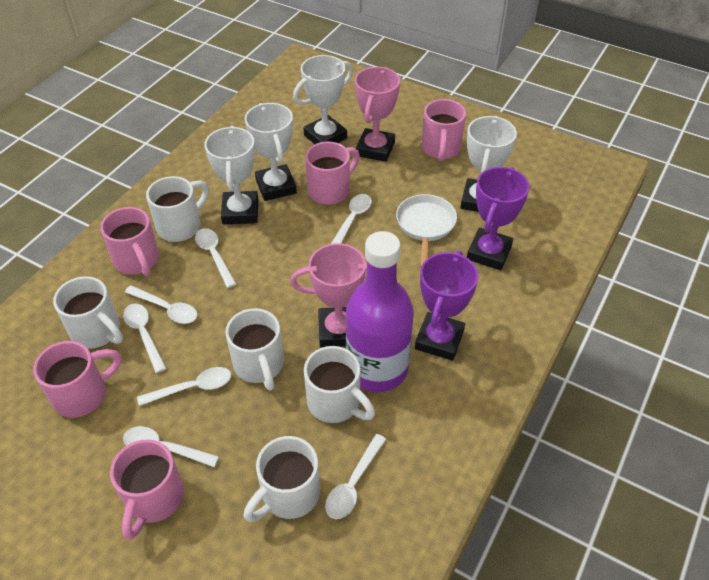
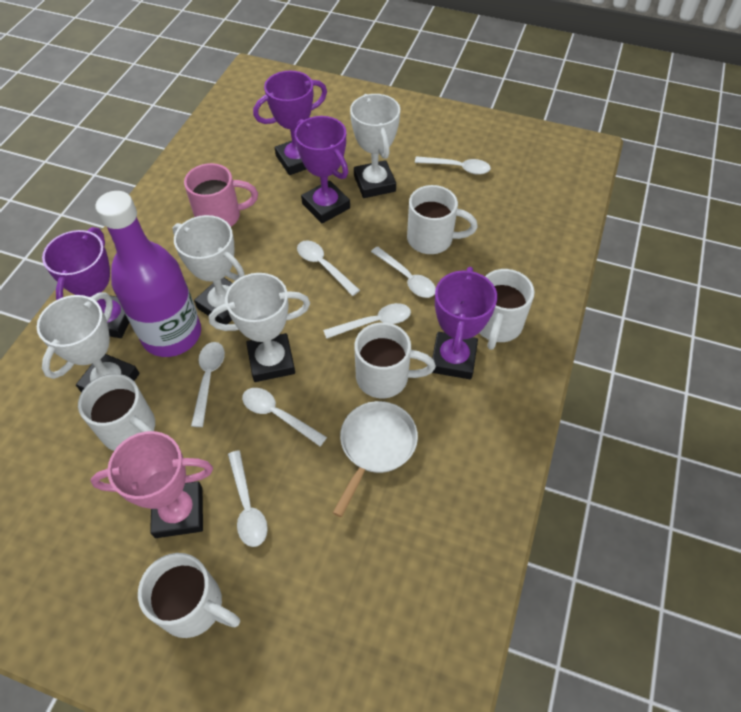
pink mug: 5 -> 1
pink trophy: 2 -> 1
purple trophy: 2 -> 4

